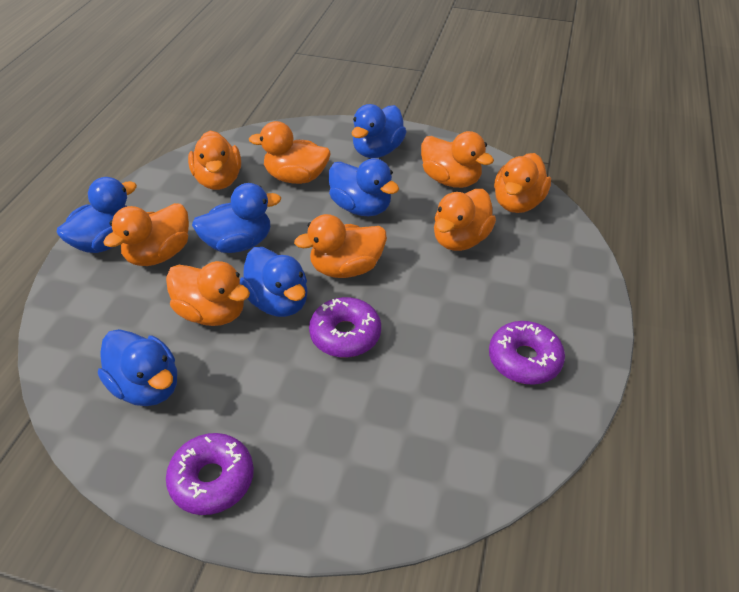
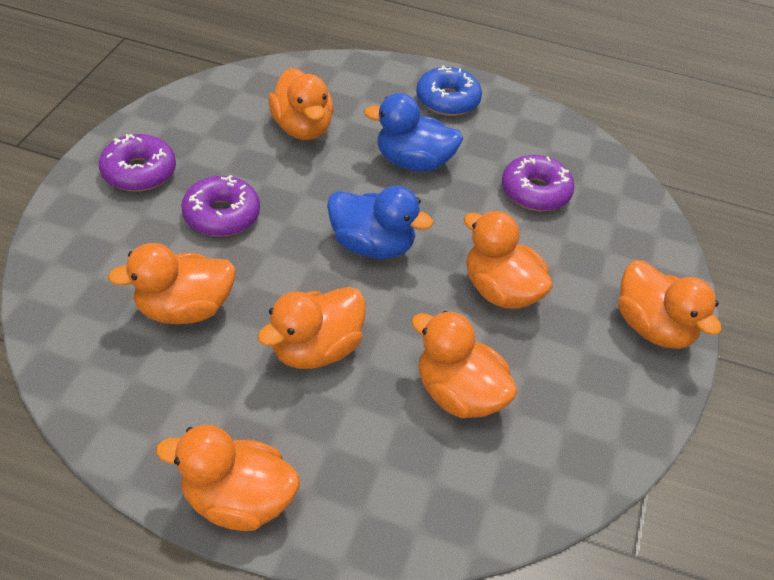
blue donut: 0 -> 1
blue duck: 6 -> 2
orange duck: 8 -> 7

